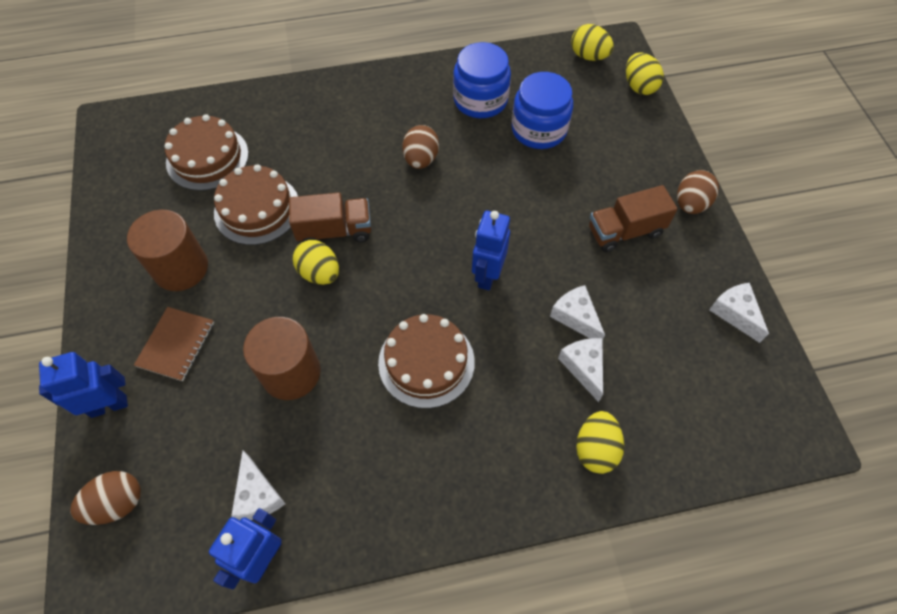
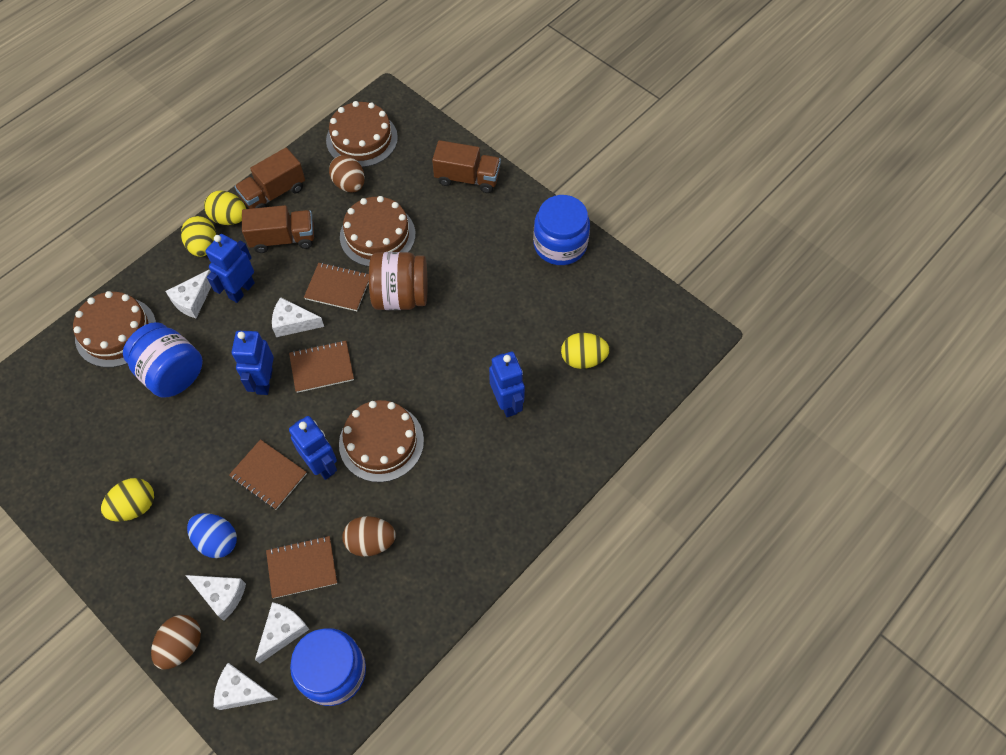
blue egg: 0 -> 1
blue jar: 2 -> 3
blue robot: 3 -> 4
brown cake: 3 -> 4
brown cylinder: 2 -> 0
brown jar: 0 -> 1
brown notebook: 1 -> 4
brown truck: 2 -> 3
white cheese: 4 -> 5

